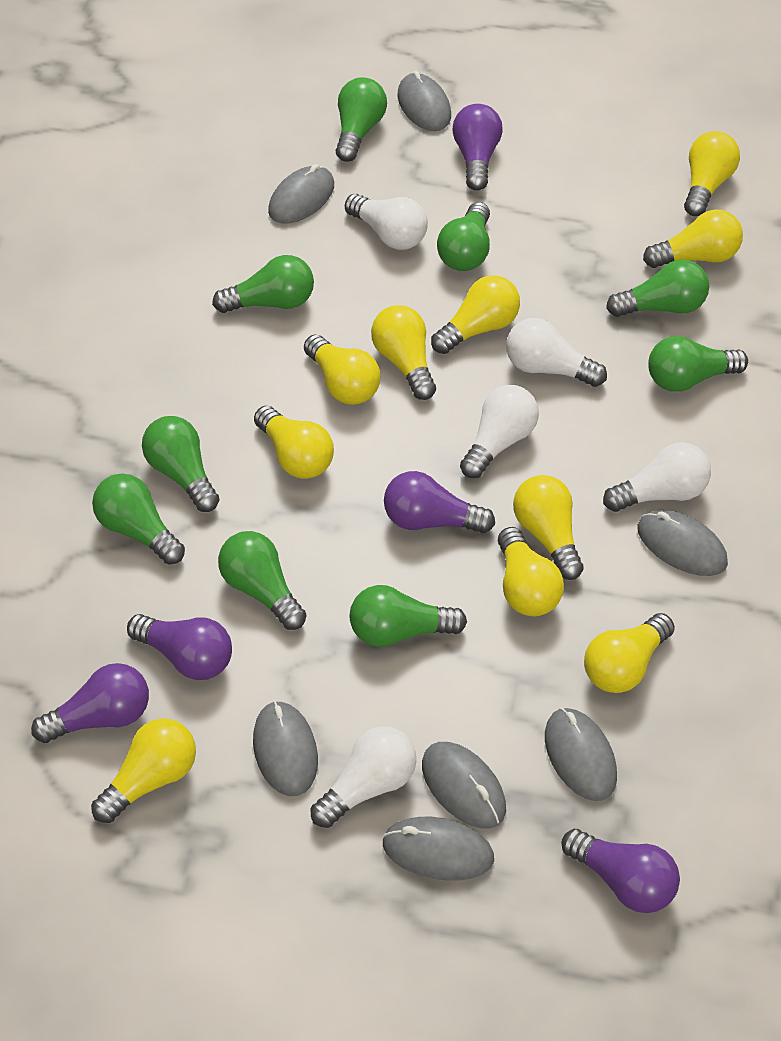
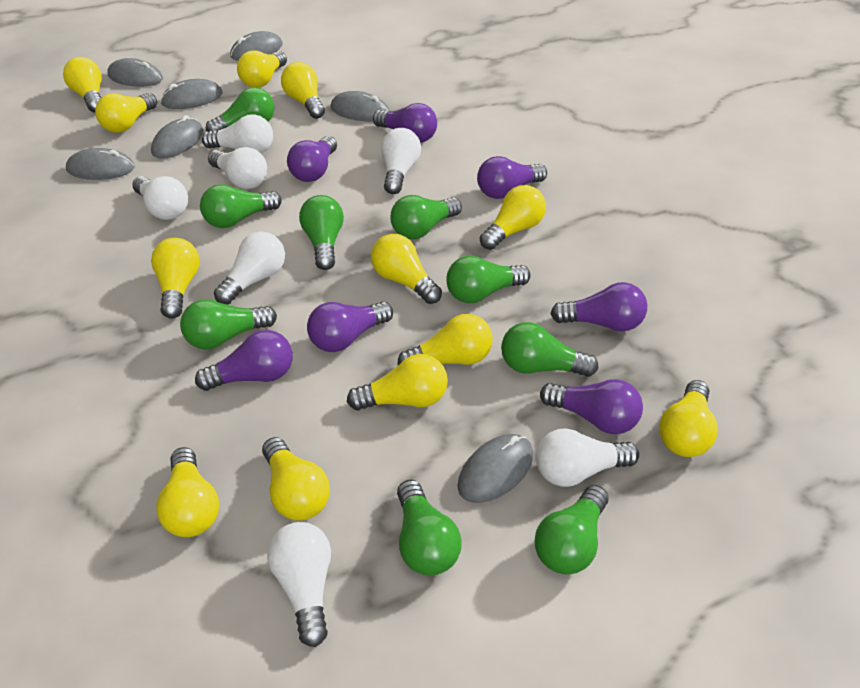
purple light bulb: 5 -> 7
white light bulb: 5 -> 7
yellow light bulb: 10 -> 12

